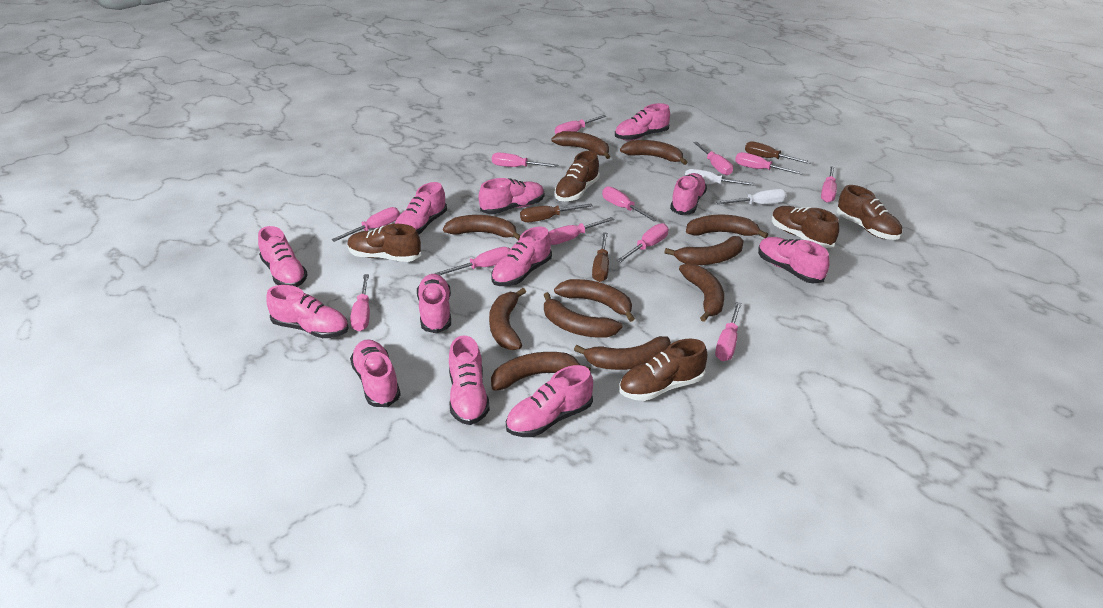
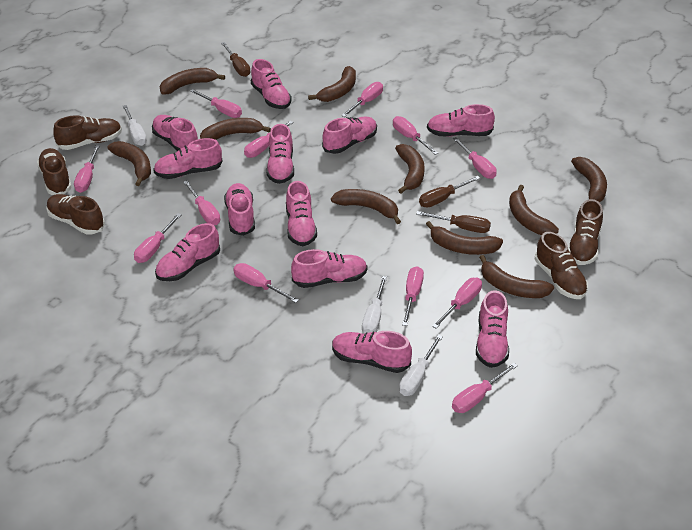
brown banana: 11 -> 10
white screwdriver: 2 -> 3

